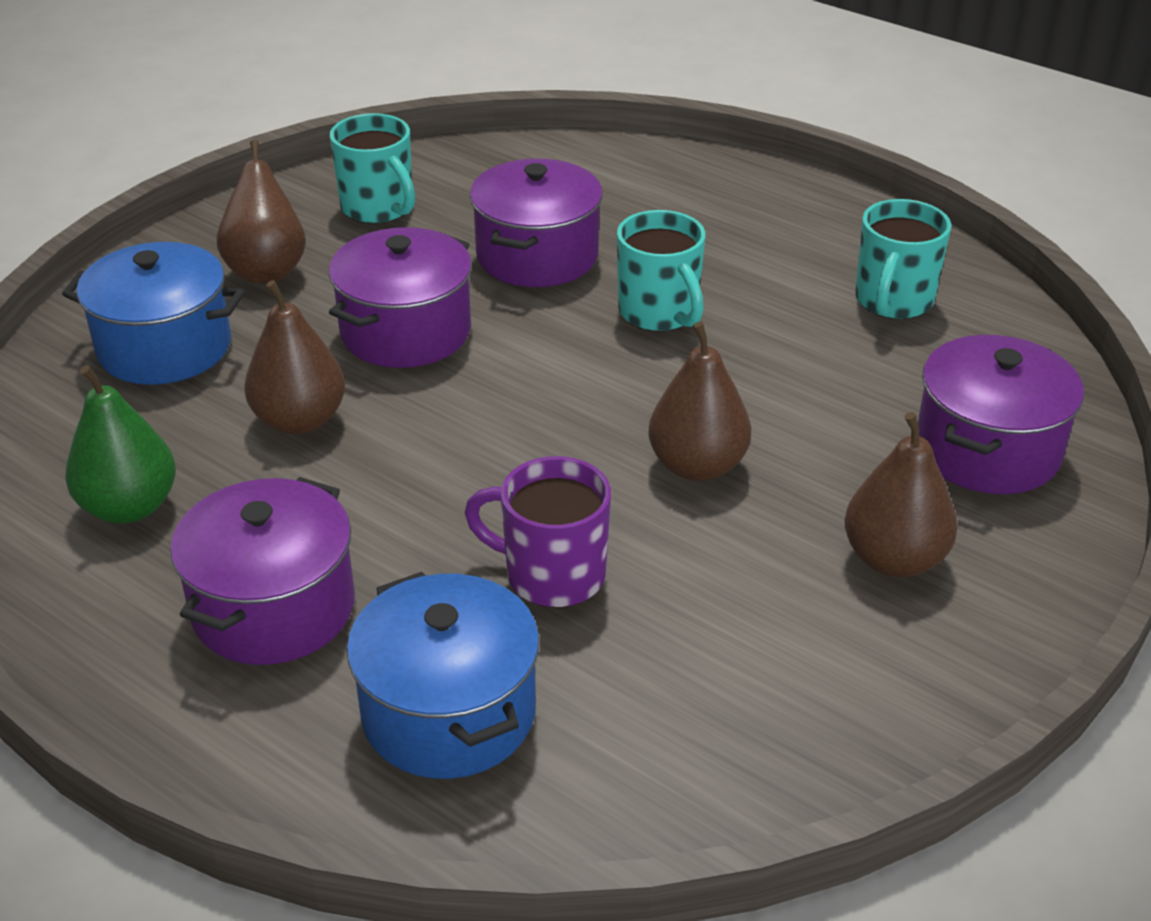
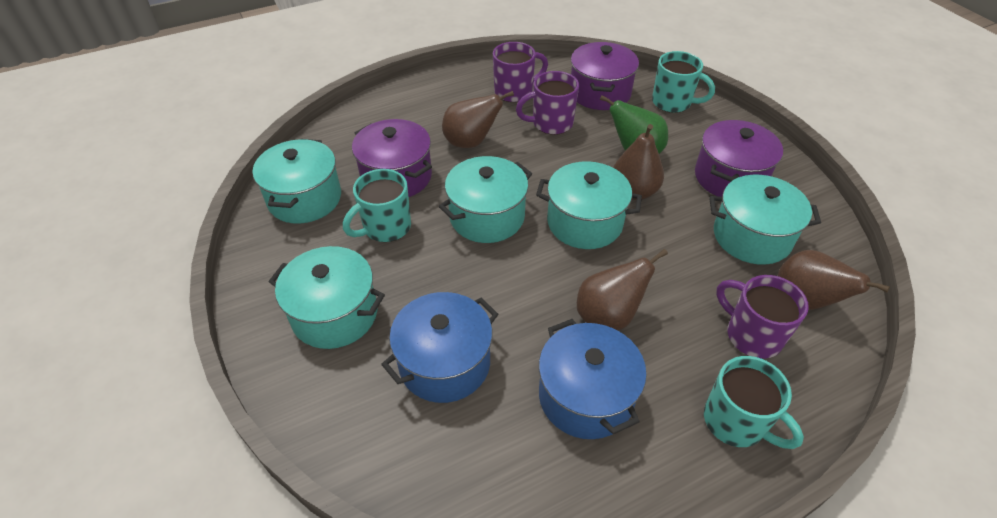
purple mug: 1 -> 3
purple pot: 4 -> 3
turquoise pot: 0 -> 5

